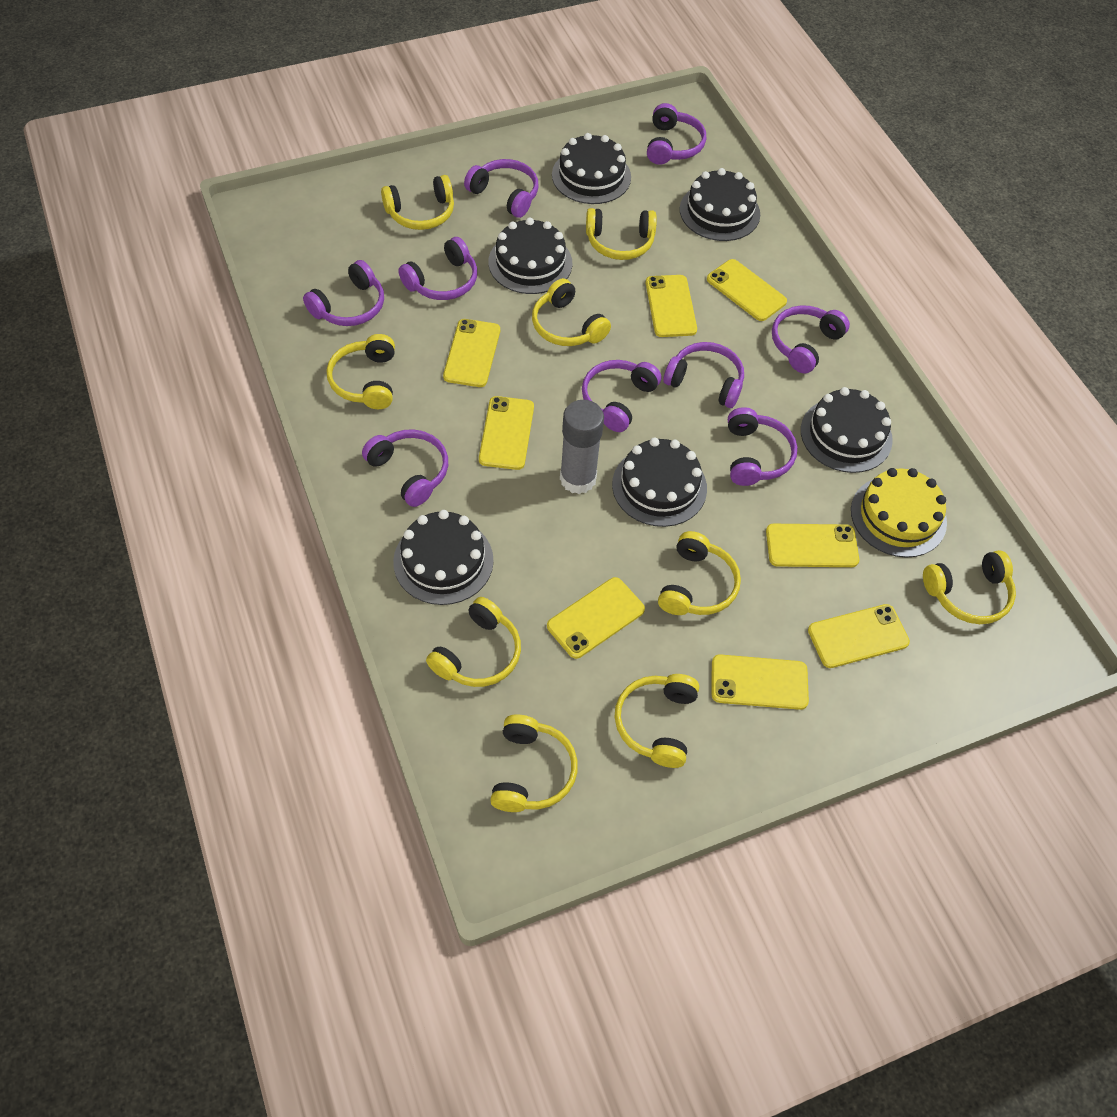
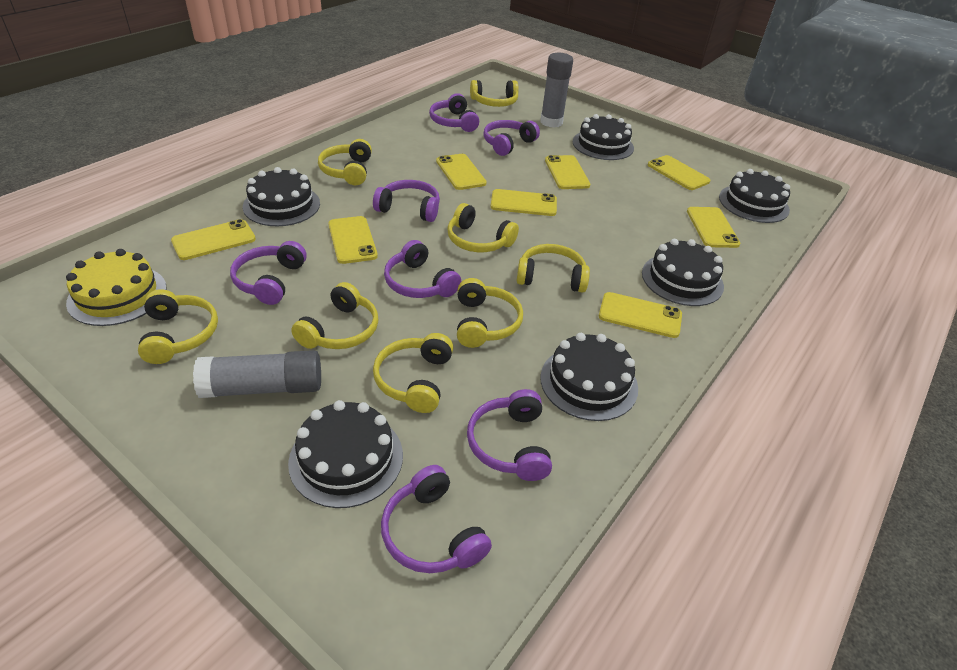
grey glue stick: 1 -> 2
purple headphones: 9 -> 7
yellow headphones: 9 -> 8

